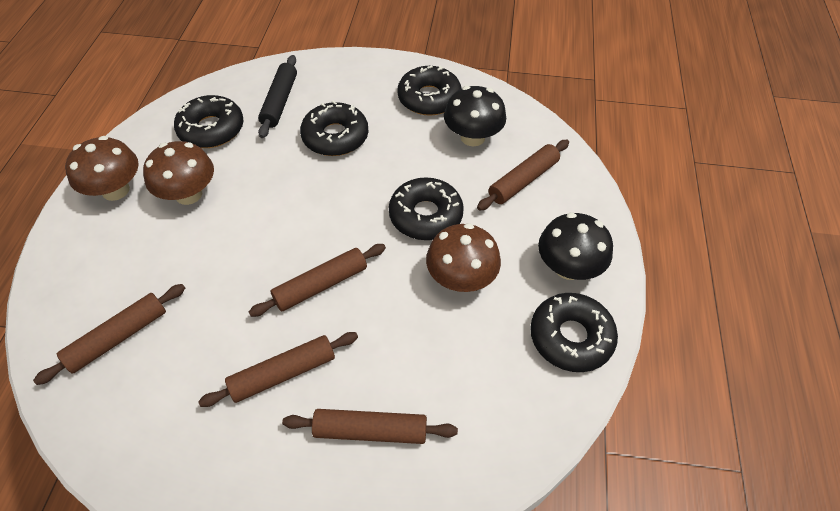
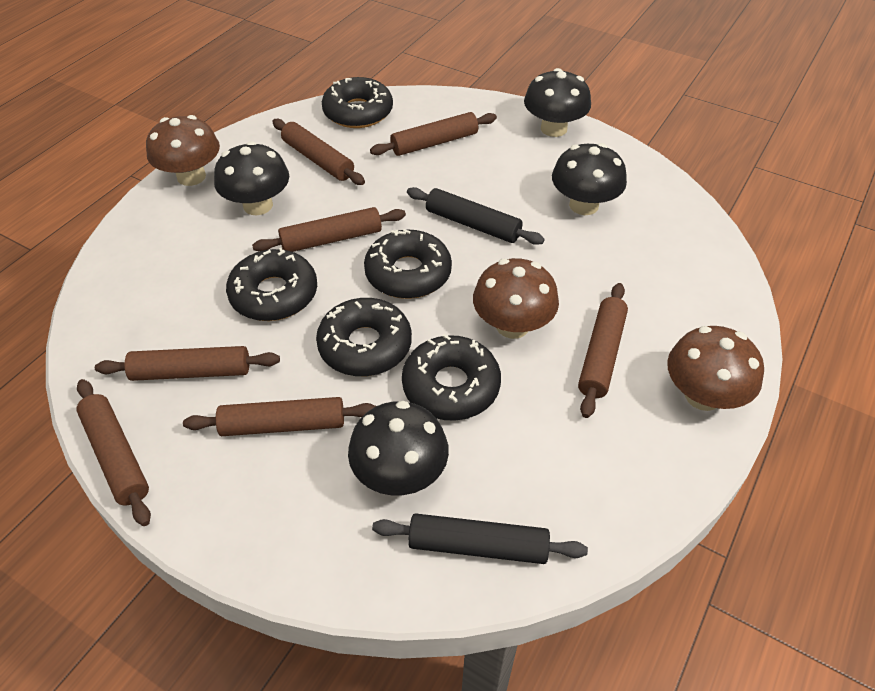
black mushroom: 2 -> 4
black rolling pin: 1 -> 2
brown rolling pin: 5 -> 7

